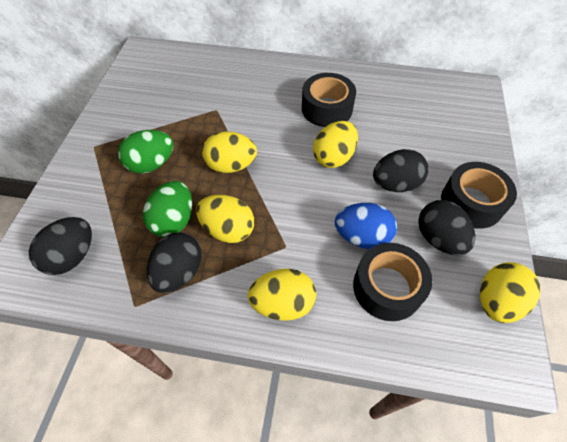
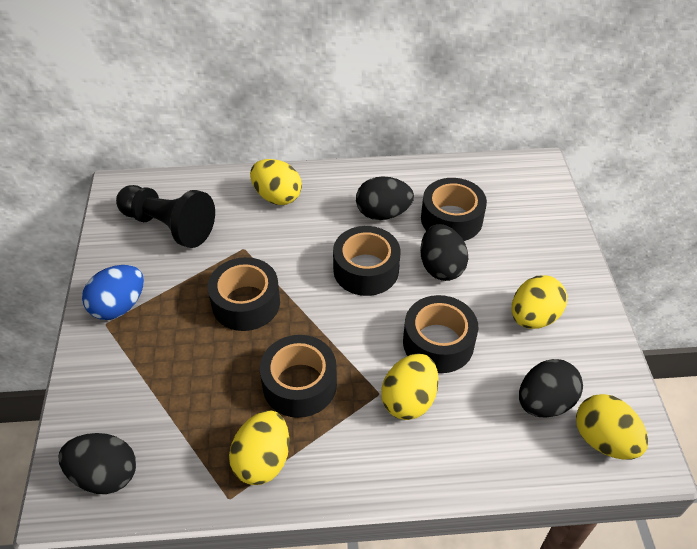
black pawn: 0 -> 1
black tape: 3 -> 5
green egg: 2 -> 0

